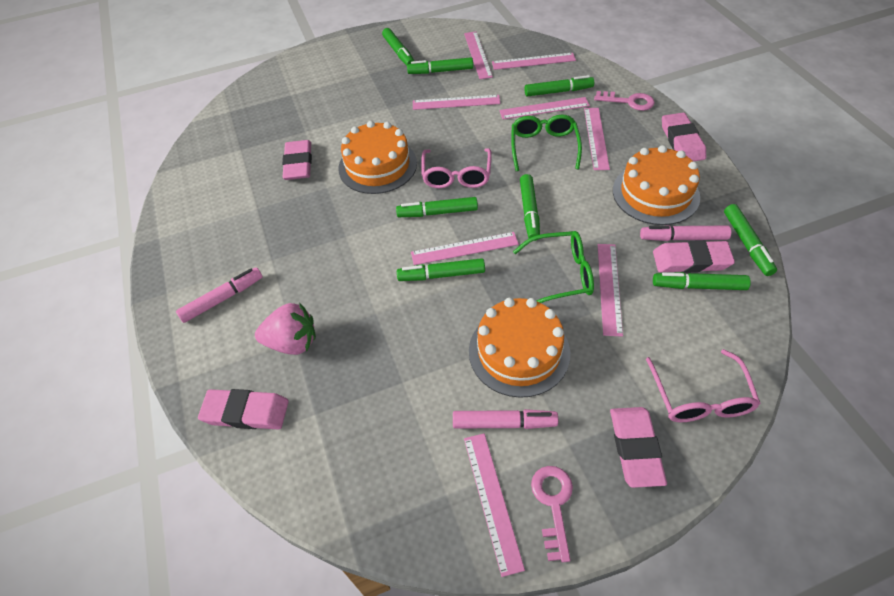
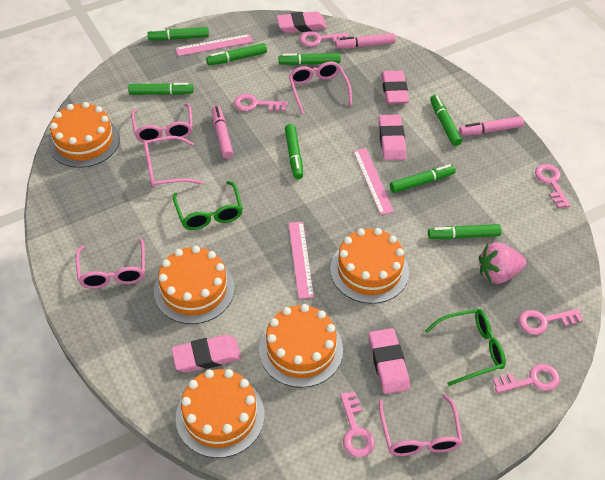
orange cake: 3 -> 5
pink glasses: 2 -> 5
pink key: 2 -> 6
pink ruler: 8 -> 3

